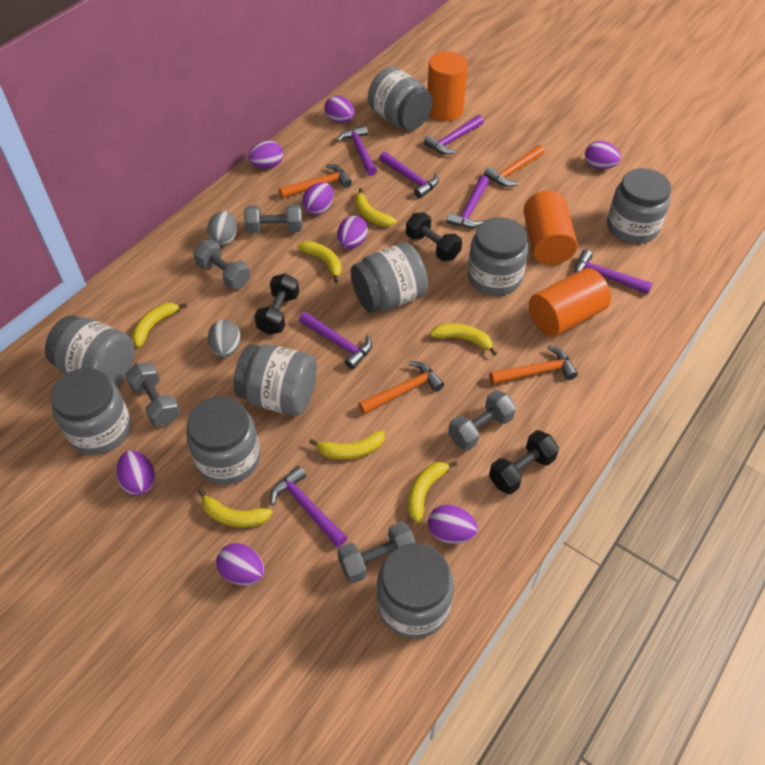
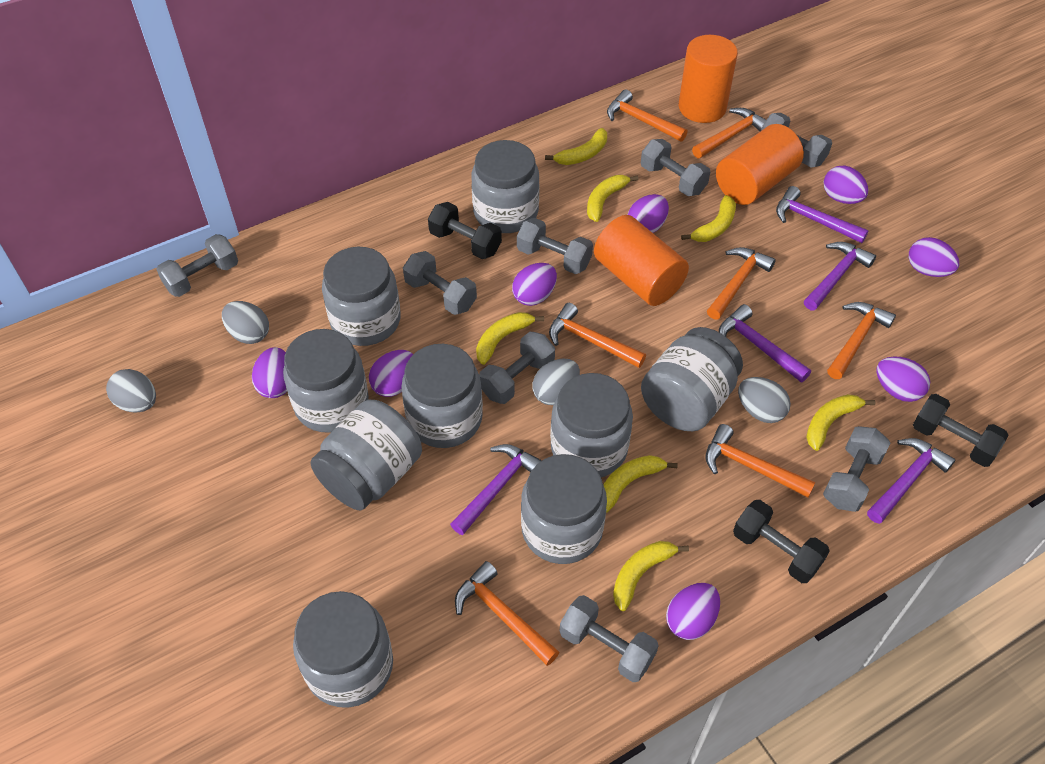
grey dumbbell: 5 -> 8
grey egg: 2 -> 4
orange hammer: 4 -> 7
purple hammer: 7 -> 5

